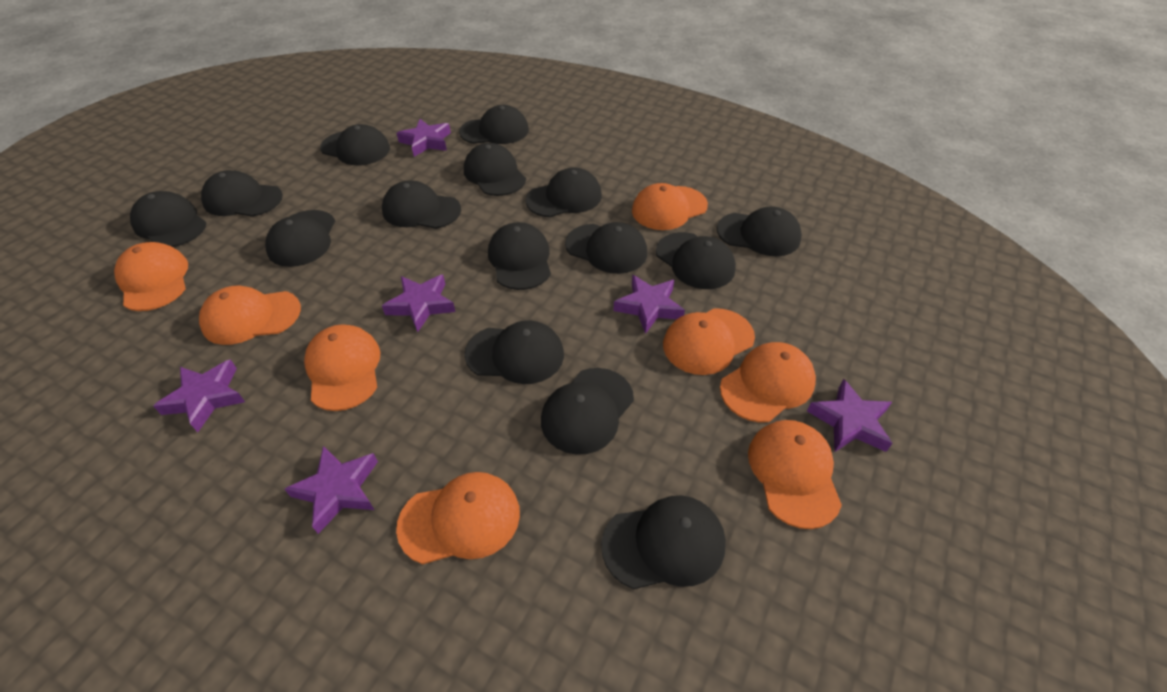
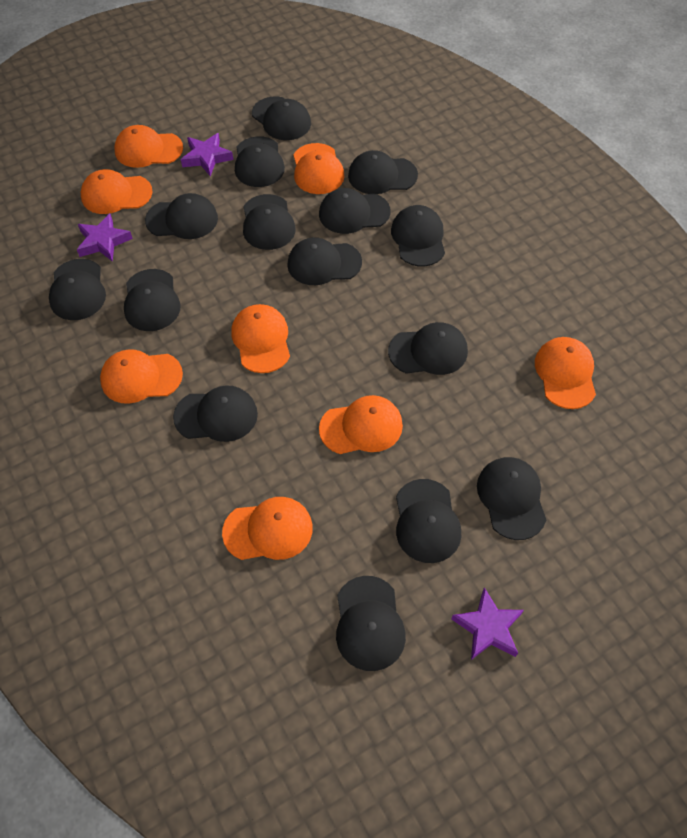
purple star: 6 -> 3

